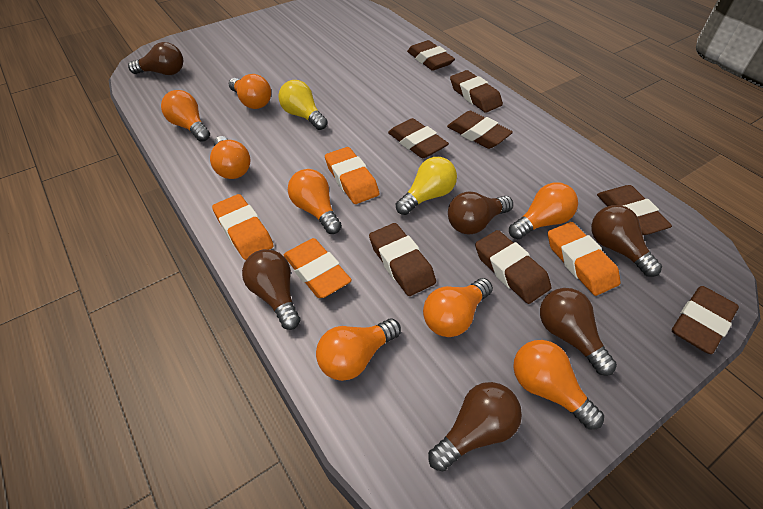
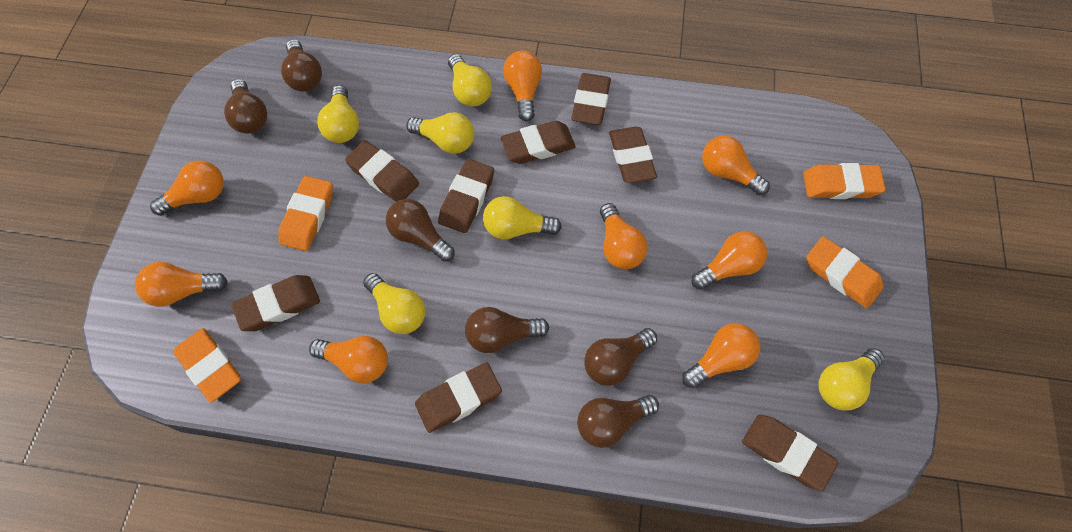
yellow light bulb: 2 -> 6

